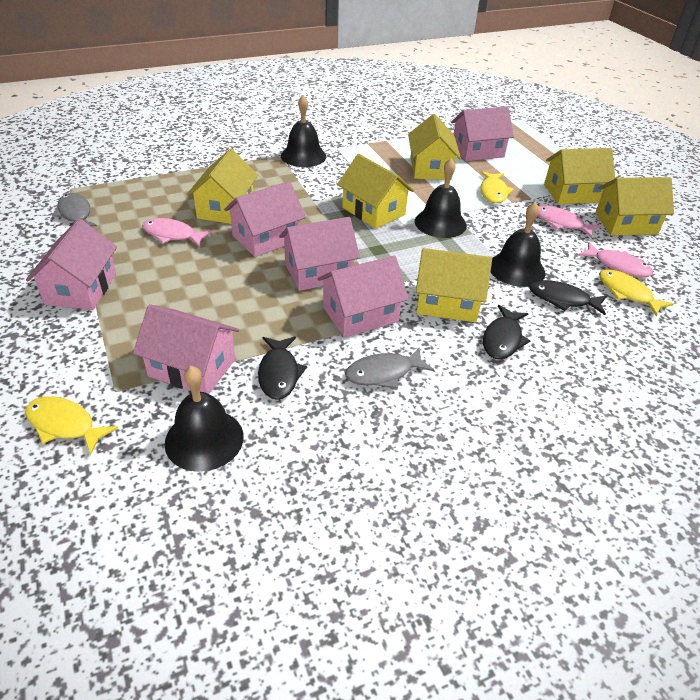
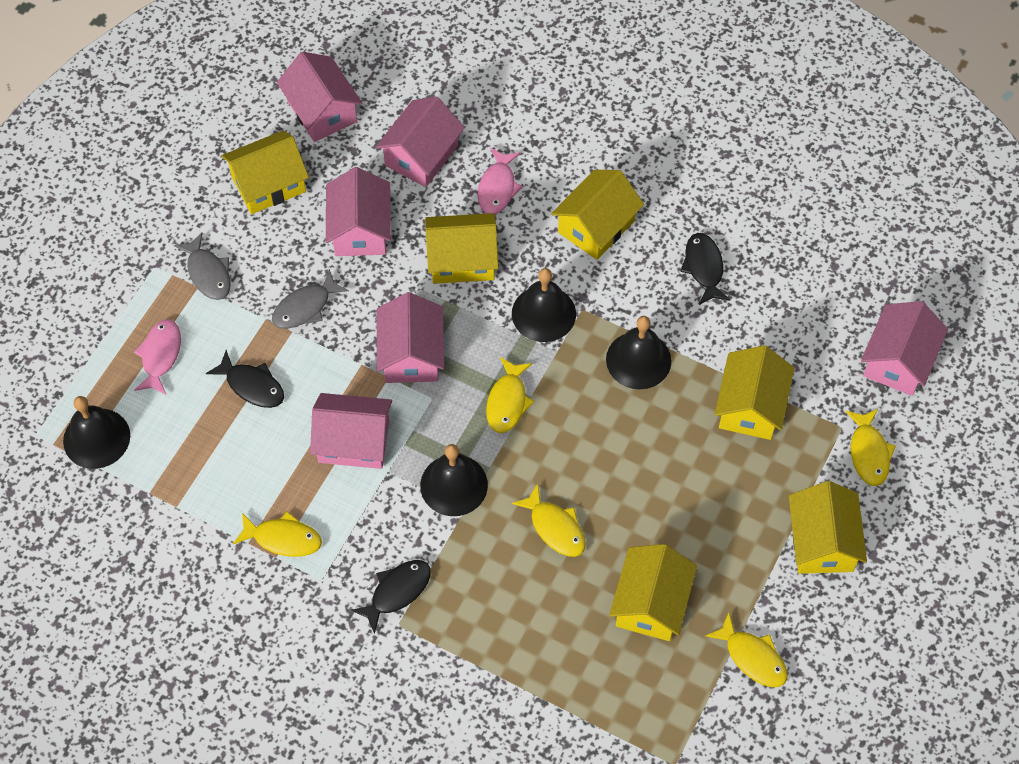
pink fish: 3 -> 2
yellow fish: 3 -> 5

